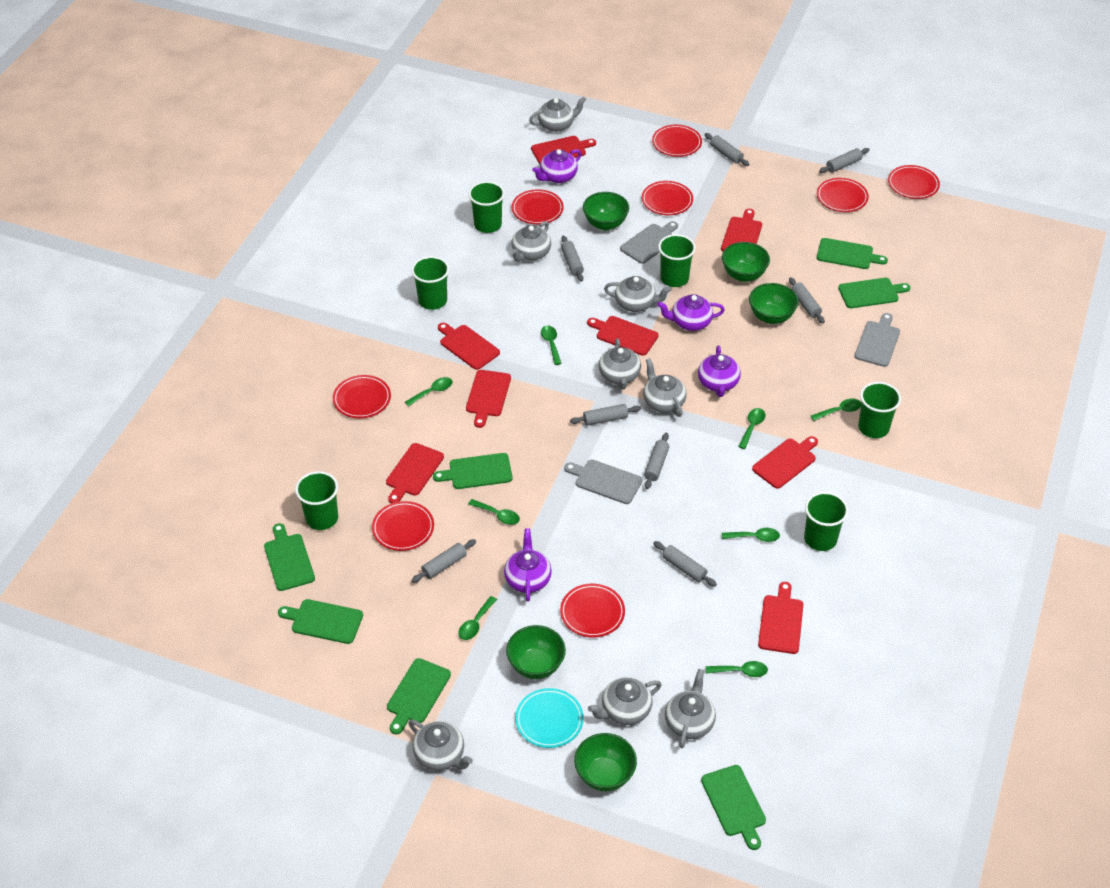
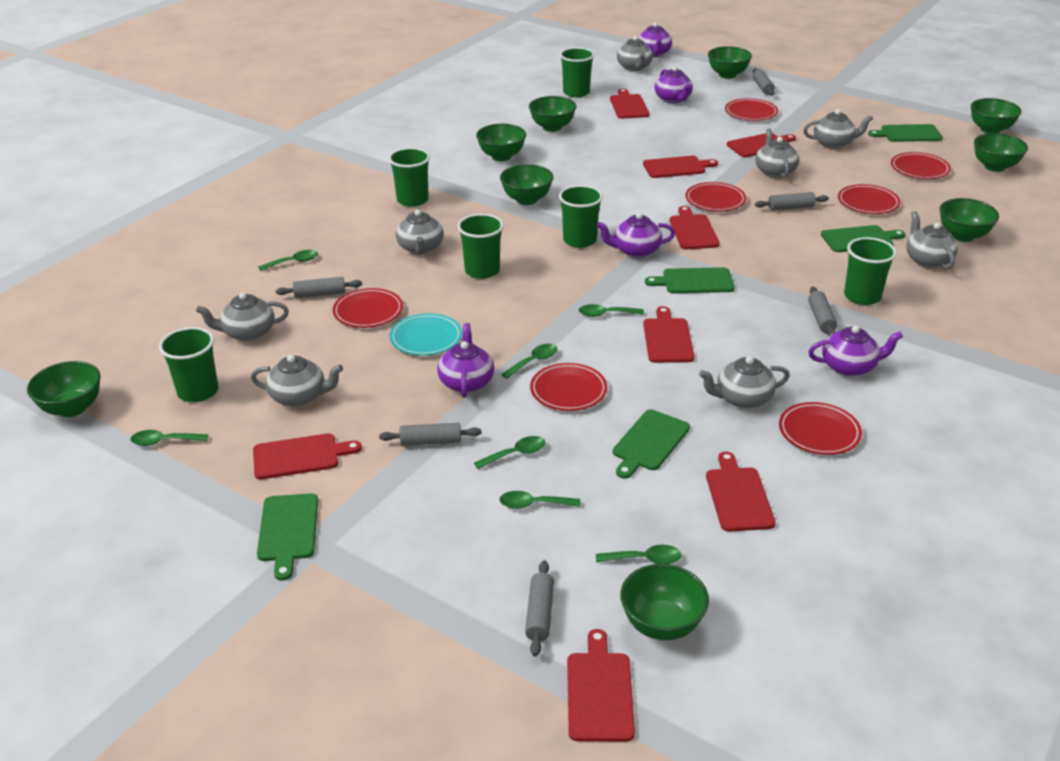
green bowl: 5 -> 9
green cutting board: 7 -> 5
green spoon: 8 -> 7
grey cutting board: 3 -> 0
grey rolling pin: 8 -> 6
purple teapot: 4 -> 5
red plate: 8 -> 7

